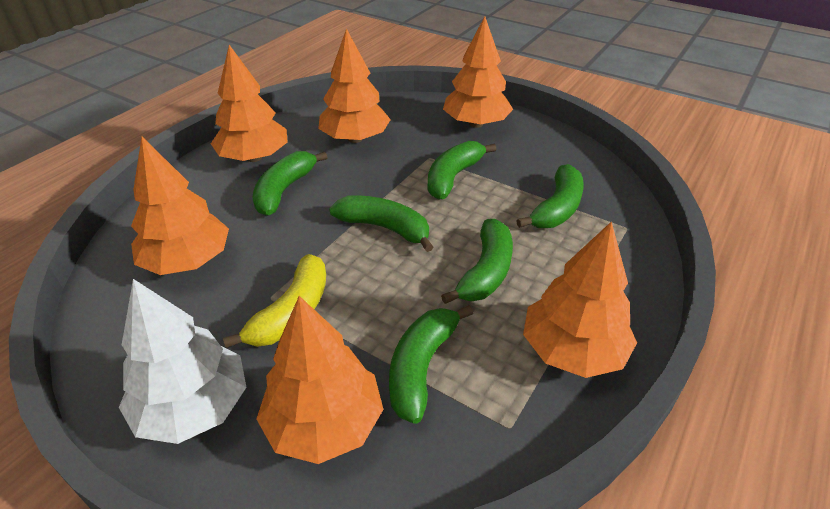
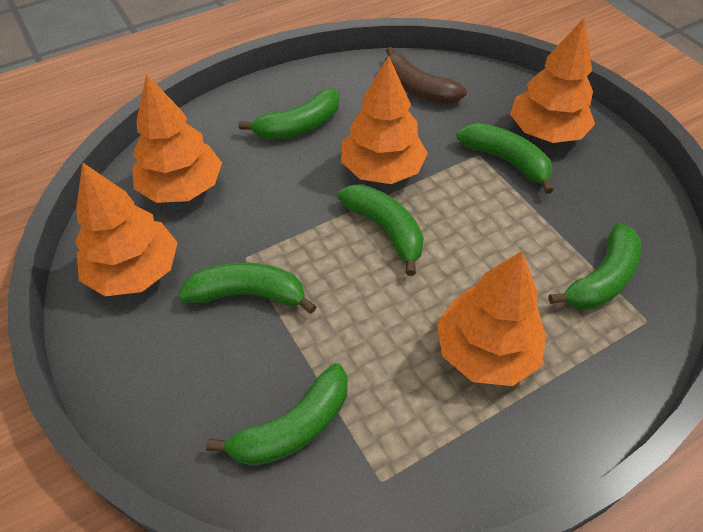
brown banana: 0 -> 1
orange tree: 6 -> 5
white tree: 1 -> 0
yellow banana: 1 -> 0

